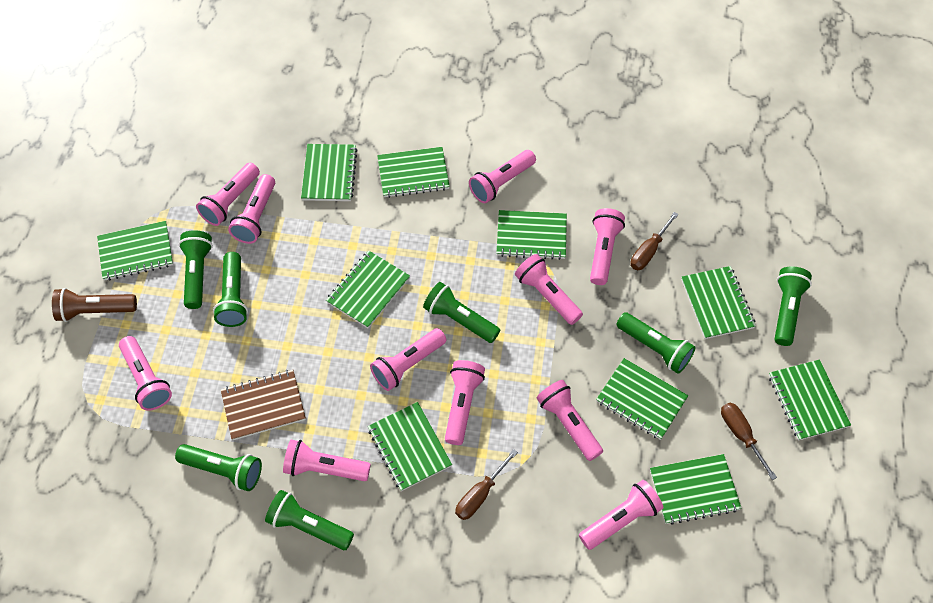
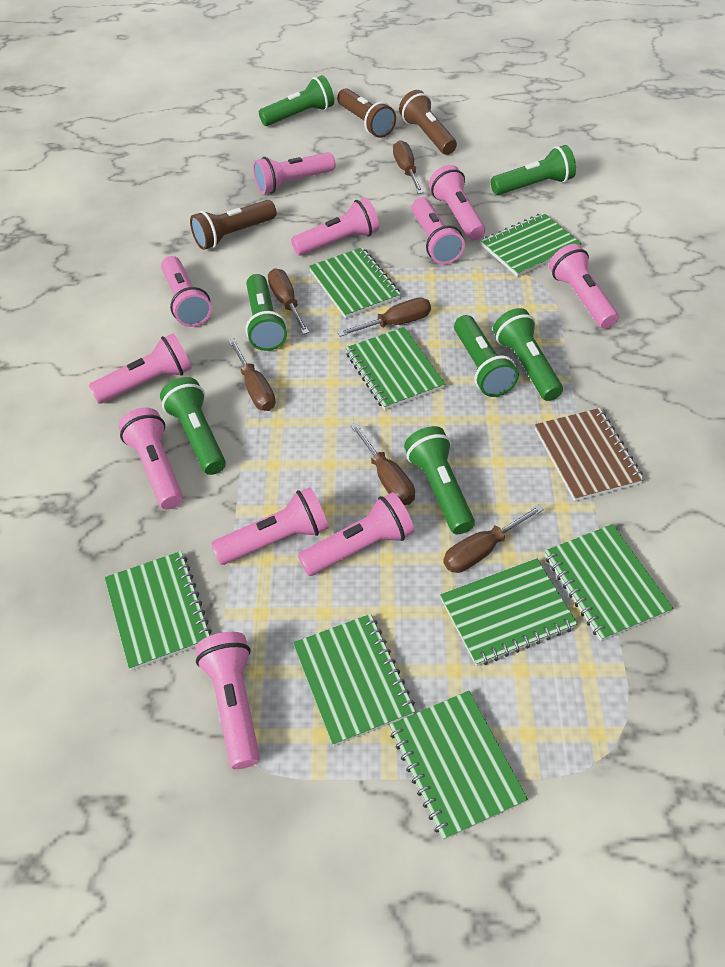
brown flashlight: 1 -> 3
brown screwdriver: 3 -> 6
green notebook: 10 -> 8

